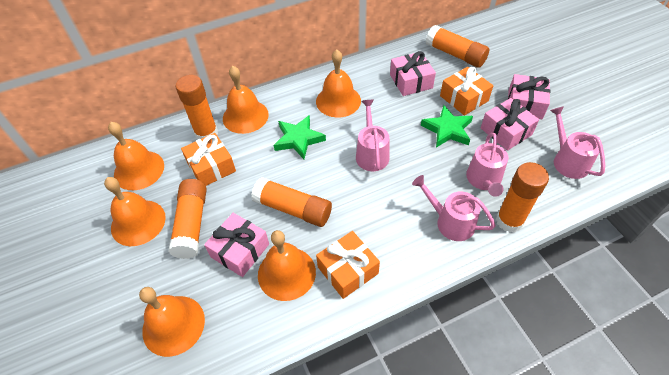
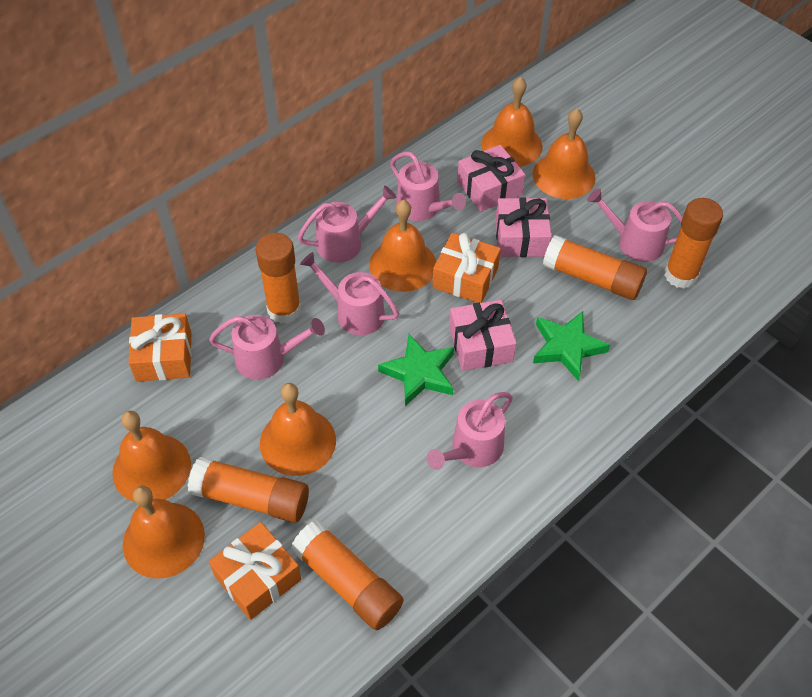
pink gift: 4 -> 3
pink watering can: 4 -> 6

